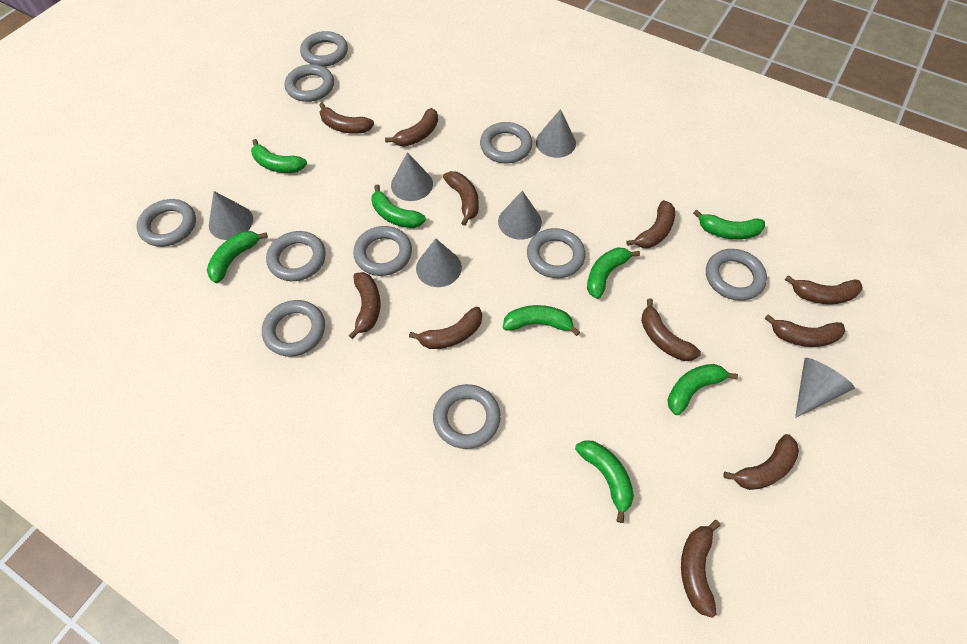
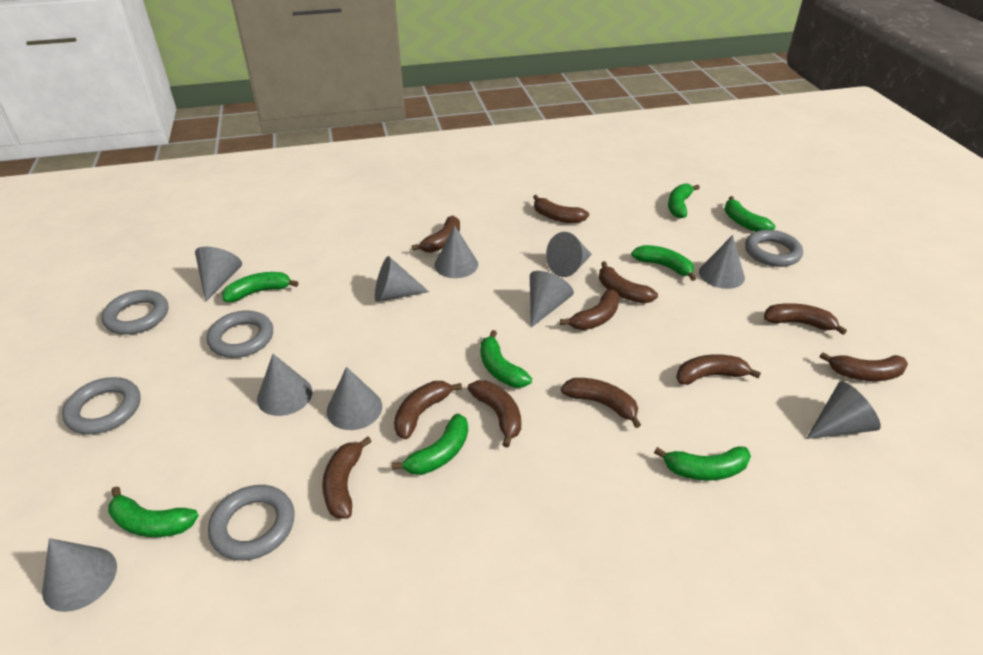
grey cone: 6 -> 10
grey ring: 10 -> 5

